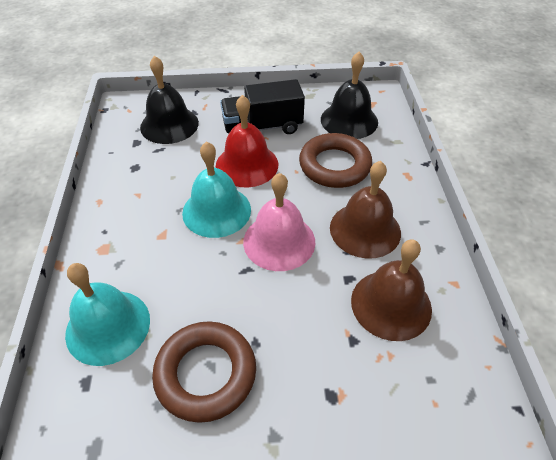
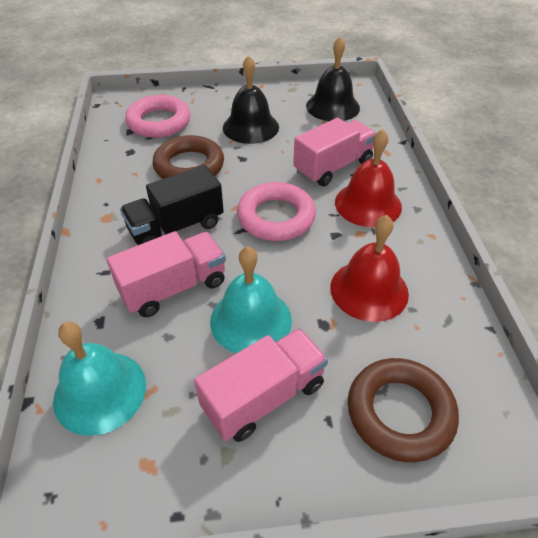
brown bell: 2 -> 0
pink bell: 1 -> 0
pink ring: 0 -> 2
pink truck: 0 -> 3
red bell: 1 -> 2

